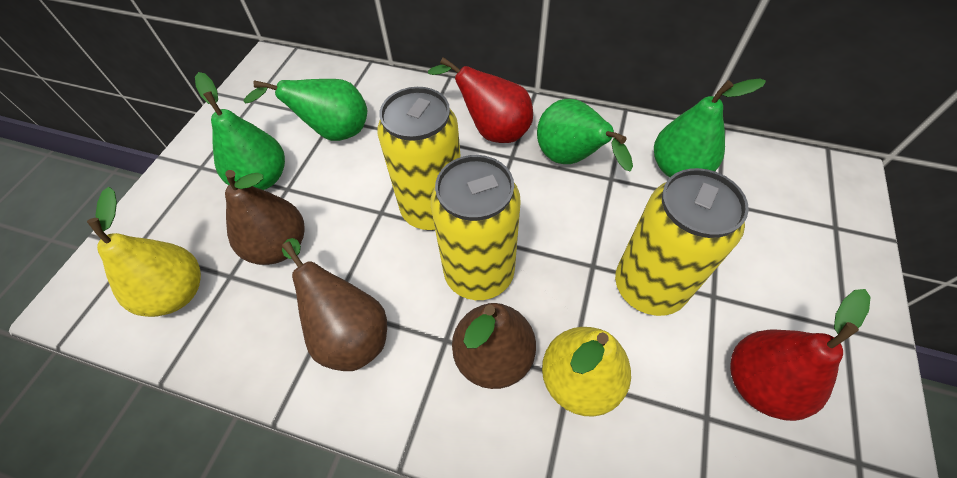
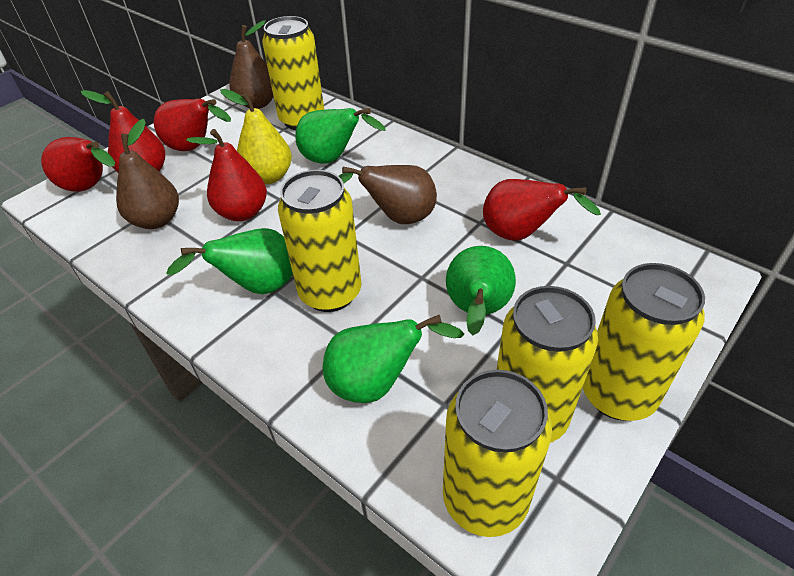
red pear: 2 -> 5
yellow can: 3 -> 5
yellow pear: 2 -> 1

